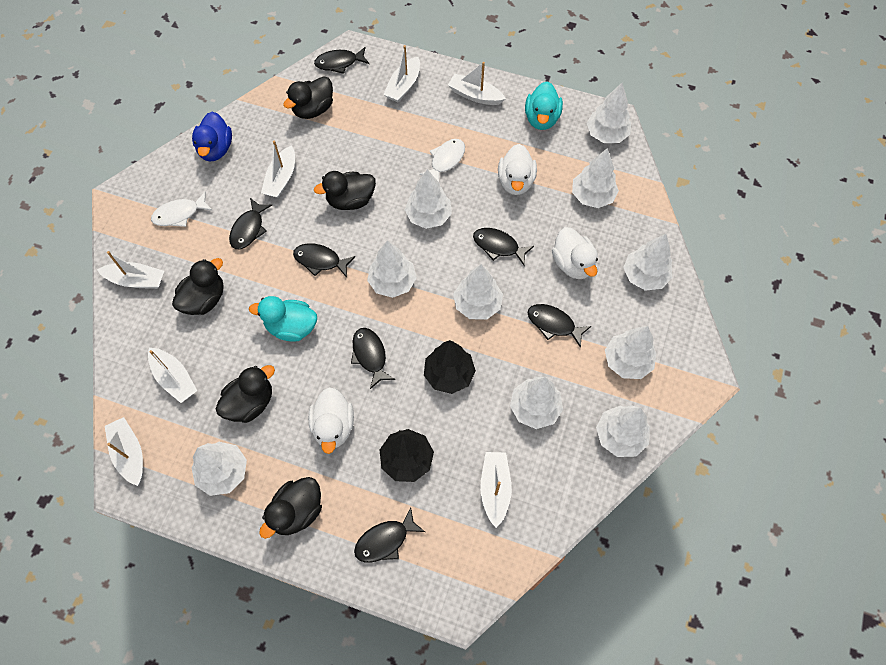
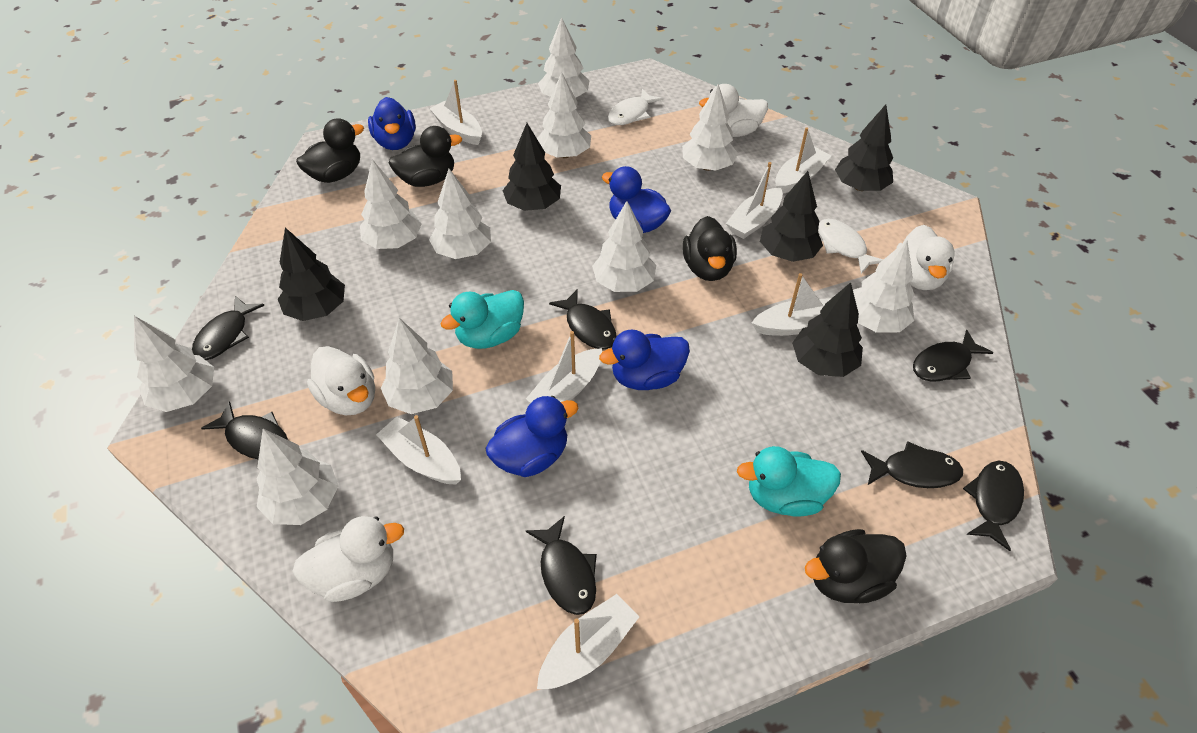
black duck: 5 -> 4
black tree: 2 -> 5
blue duck: 1 -> 4
white duck: 3 -> 4

